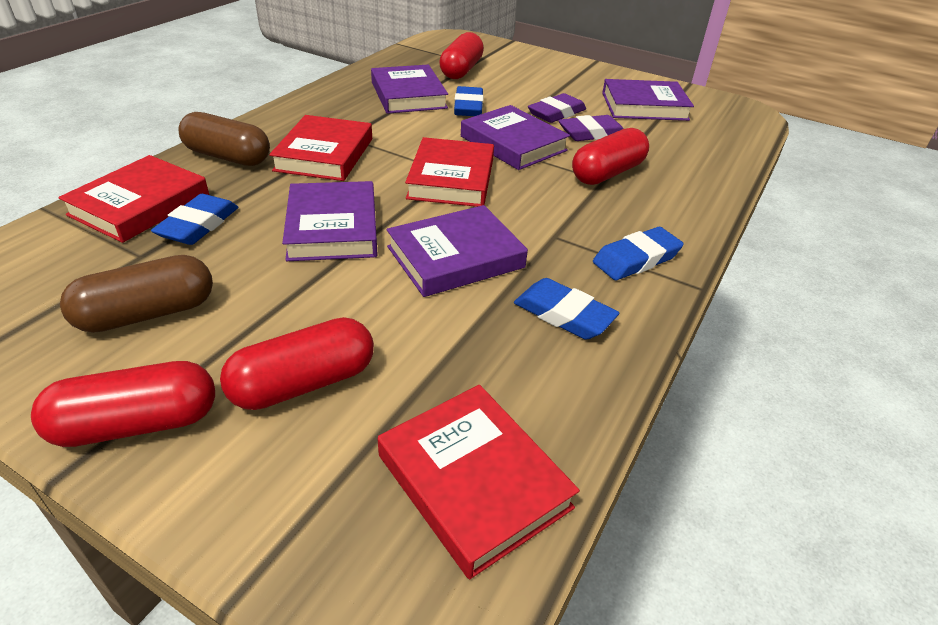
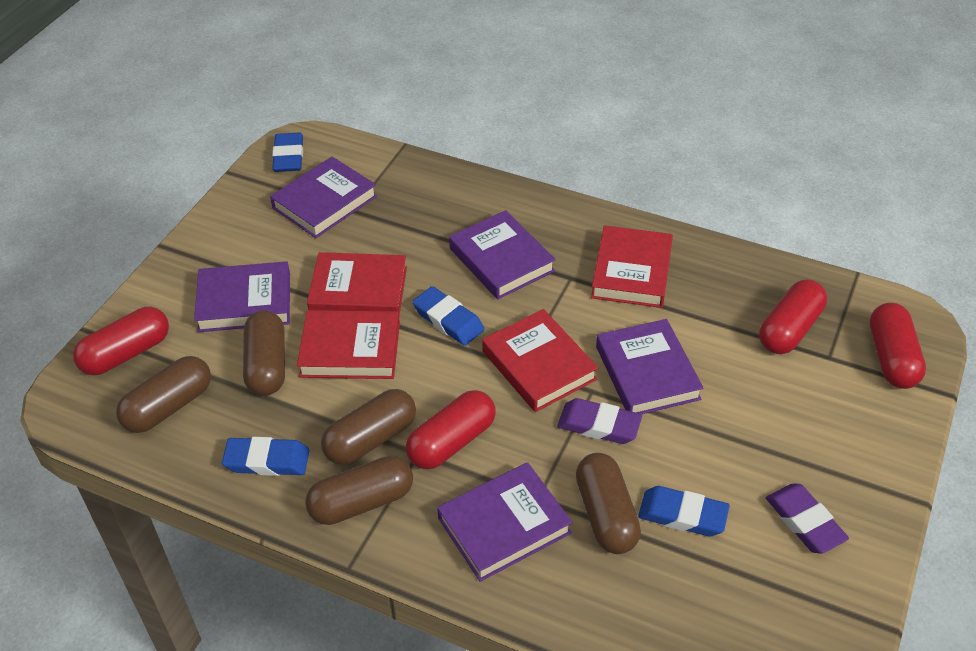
brown capsule: 2 -> 5

